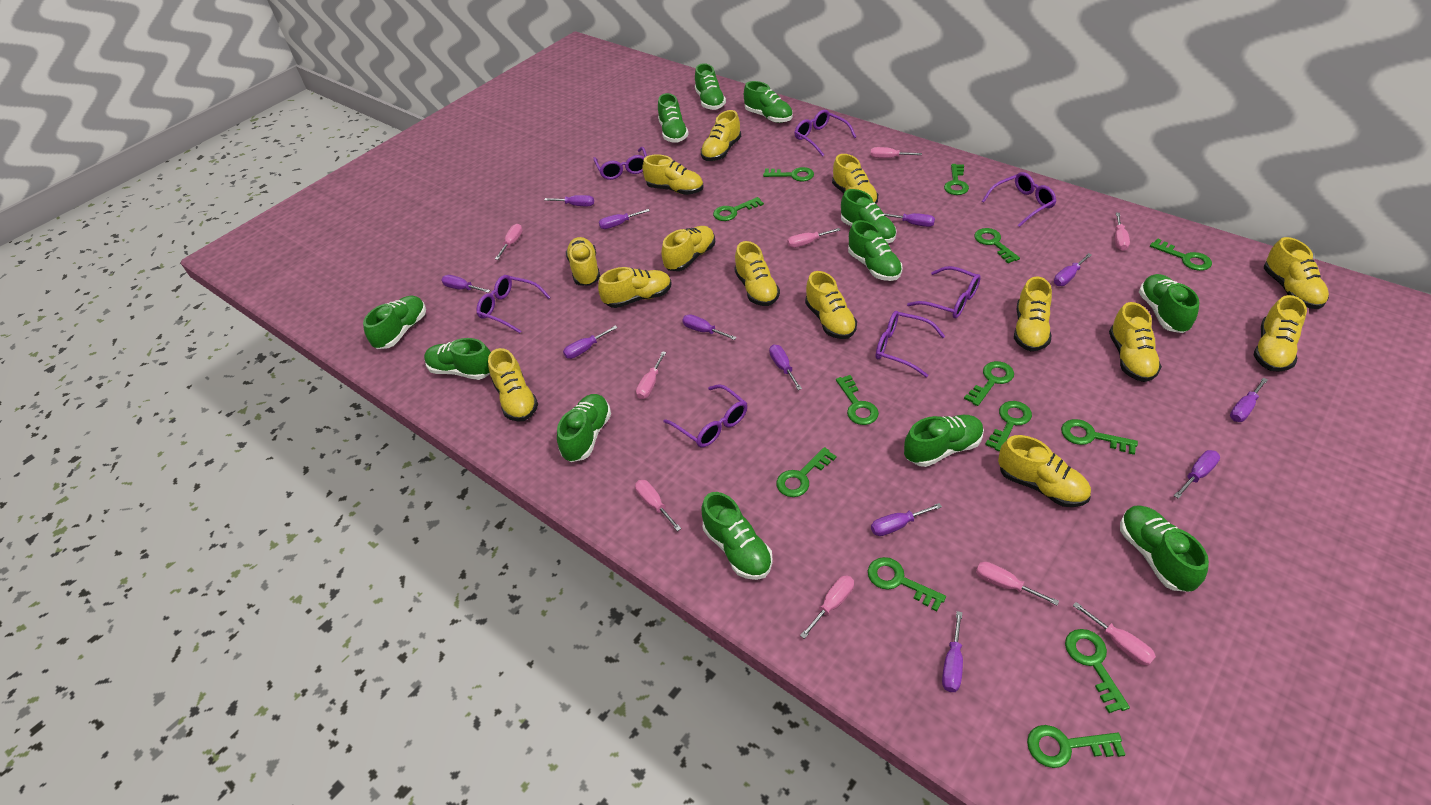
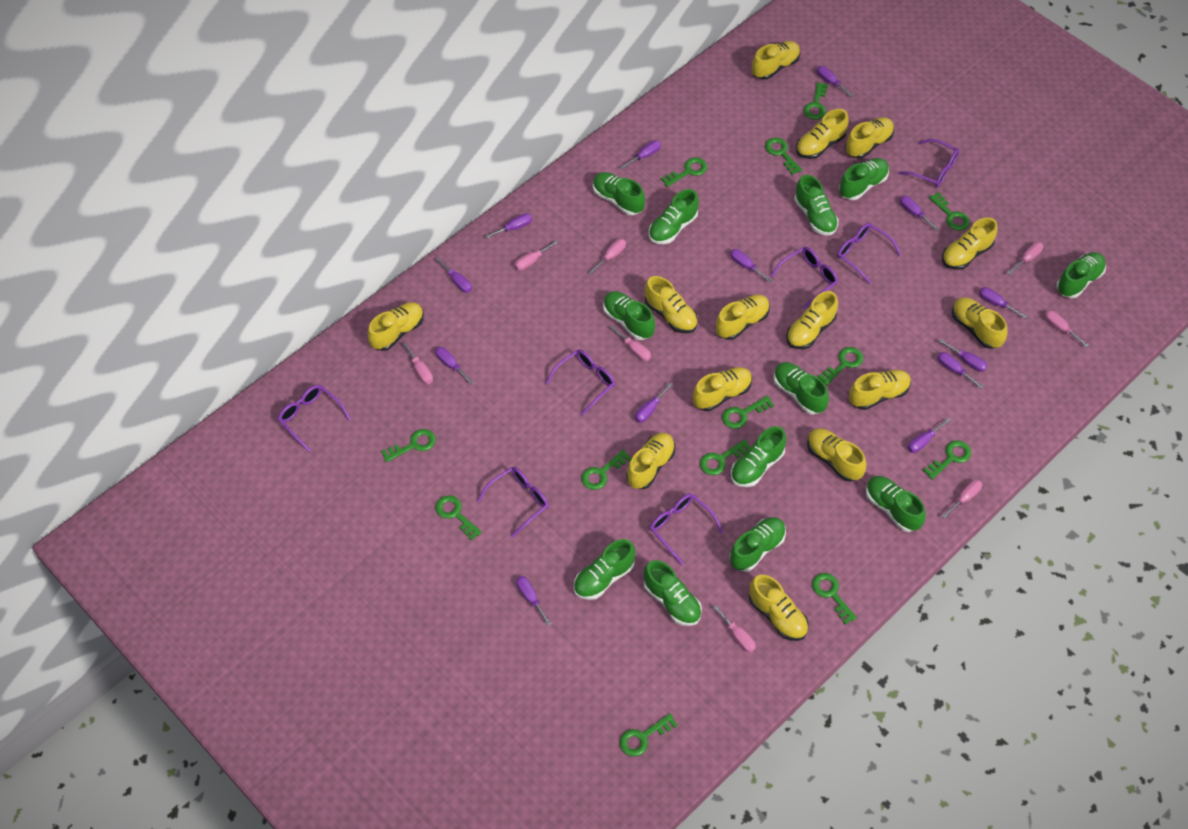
pink screwdriver: 9 -> 8
purple screwdriver: 12 -> 13

